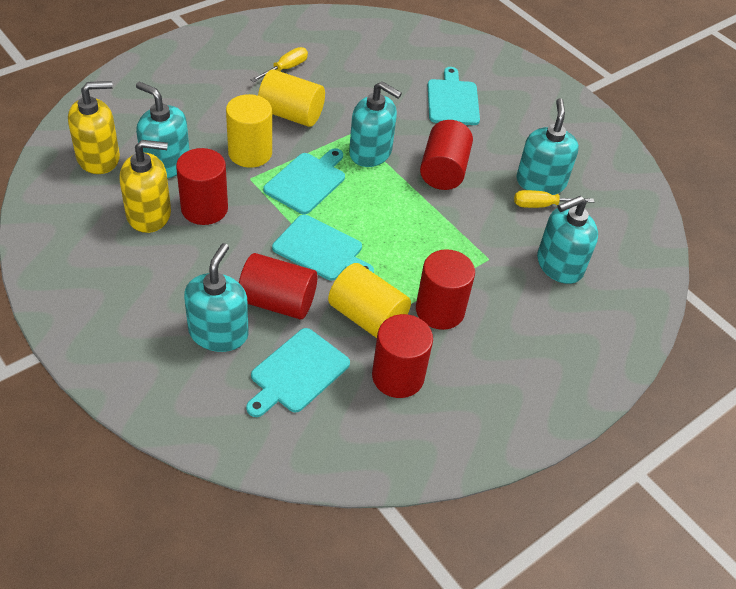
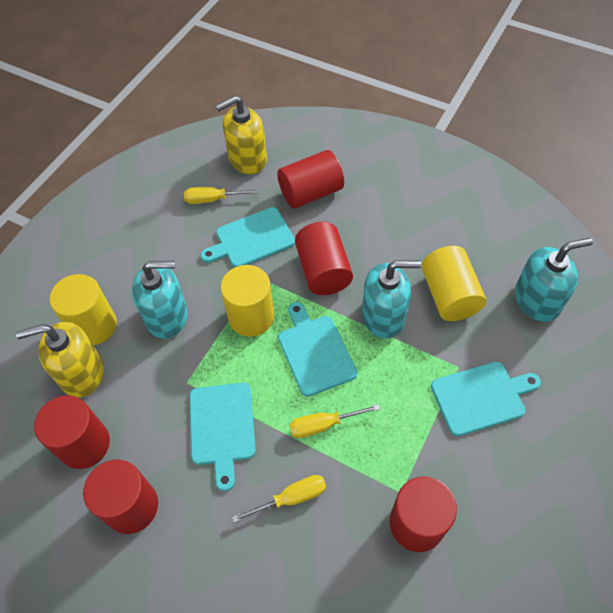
turquoise soap dispenser: 5 -> 3
yellow screwdriver: 2 -> 3

